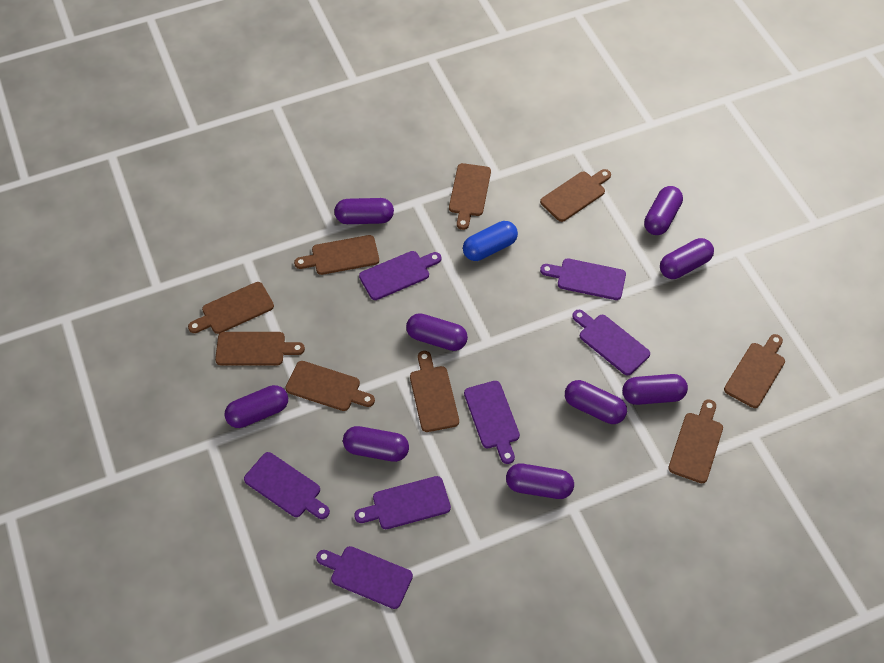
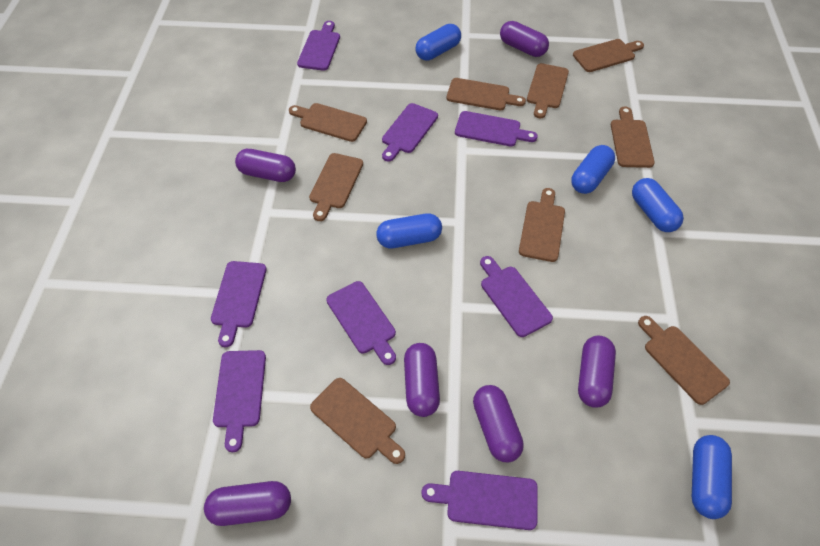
blue capsule: 1 -> 5
purple capsule: 9 -> 6
purple cutting board: 7 -> 8

